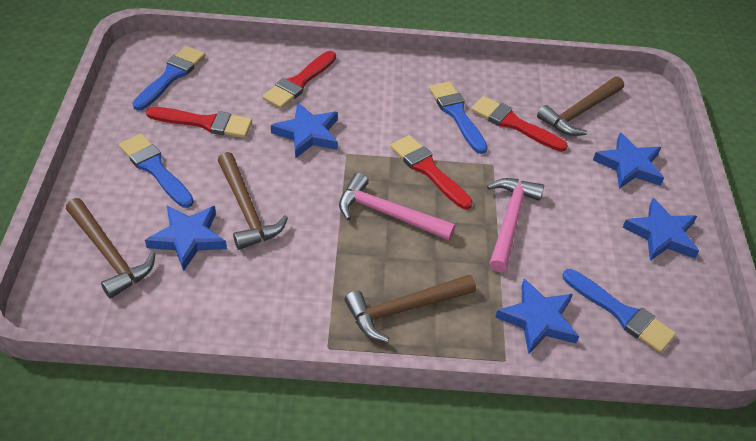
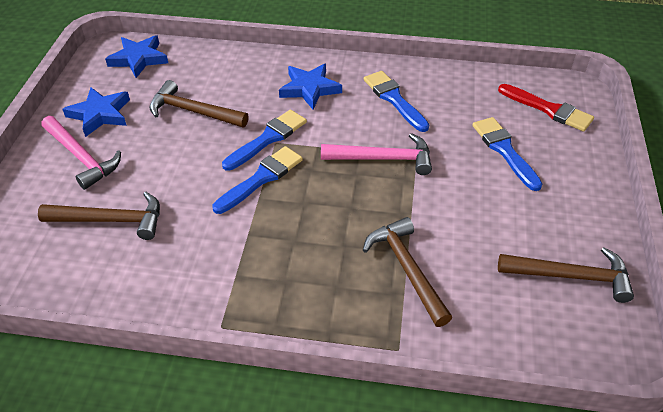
blue star: 5 -> 3
red brush: 4 -> 1

